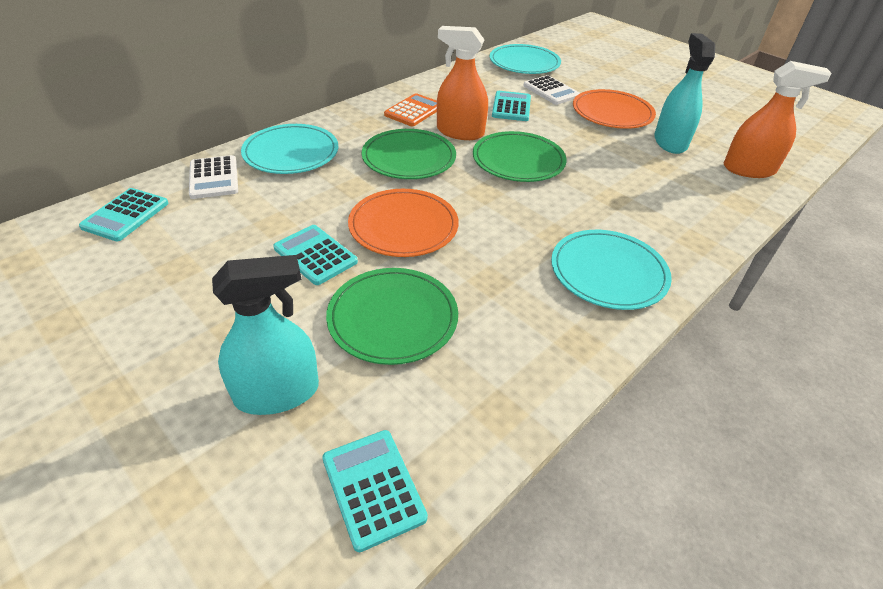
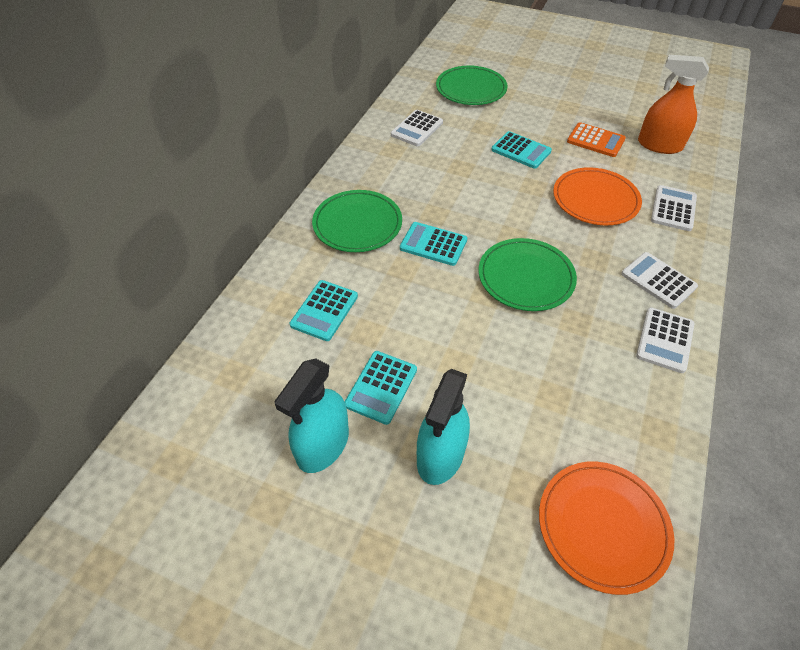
orange spray bottle: 2 -> 1
turquoise plate: 3 -> 0
white calculator: 2 -> 4

